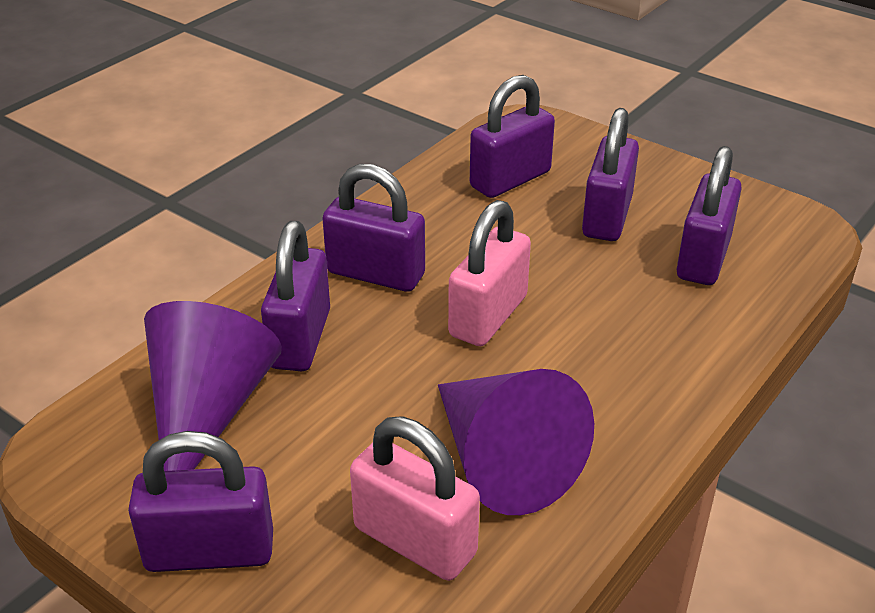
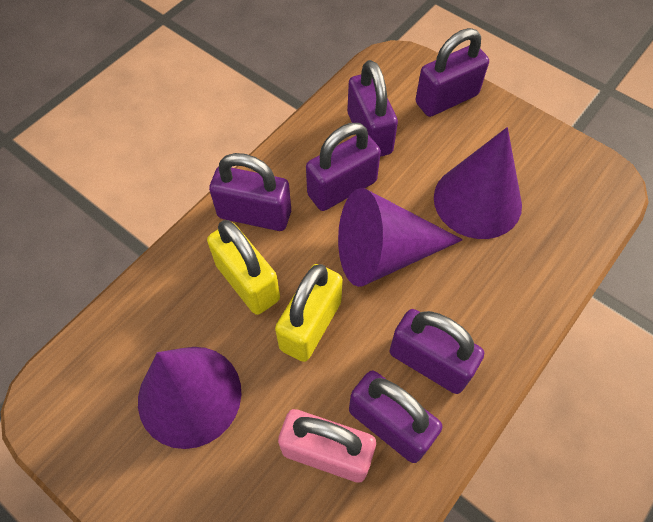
pink padlock: 2 -> 1
purple cone: 2 -> 3
yellow padlock: 0 -> 2

